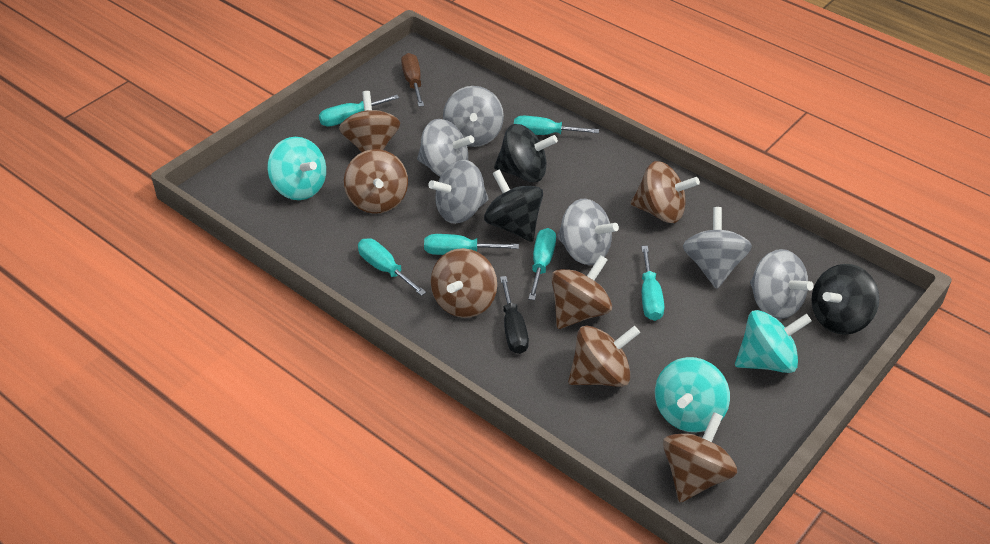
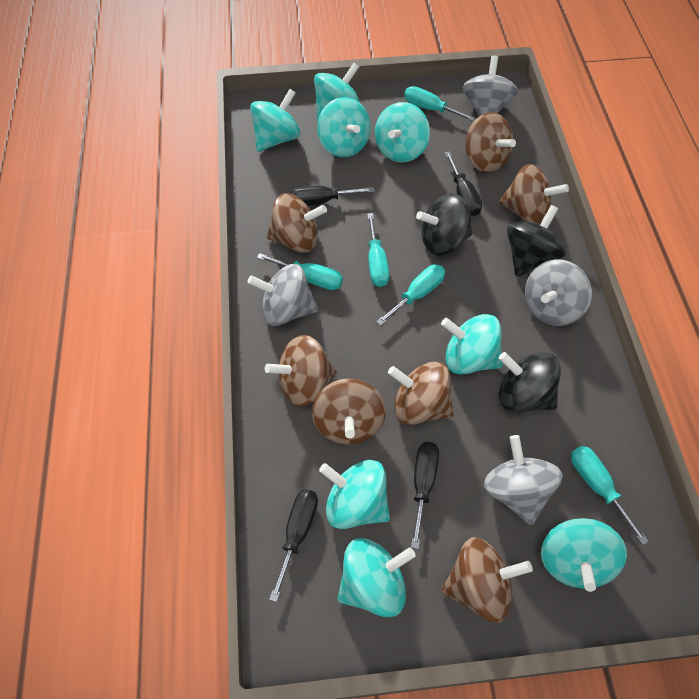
black screwdriver: 1 -> 4
brown screwdriver: 1 -> 0
grey spinning top: 6 -> 4
turquoise screwdriver: 6 -> 5
turquoise spinning top: 3 -> 8

